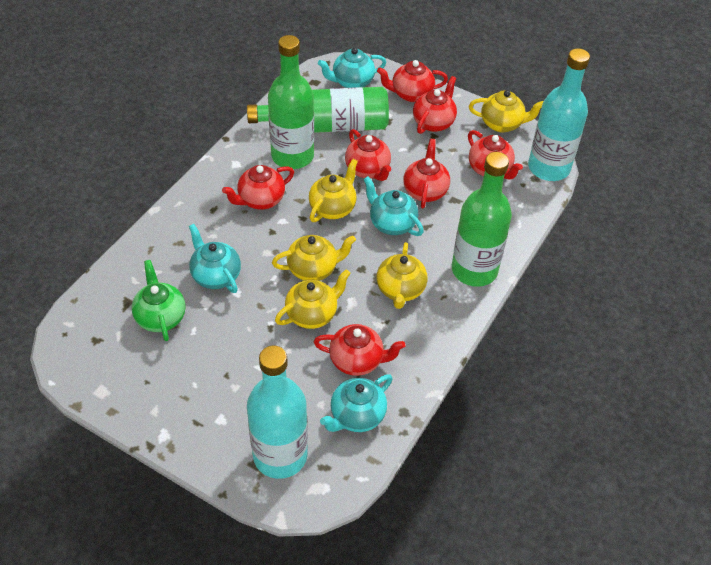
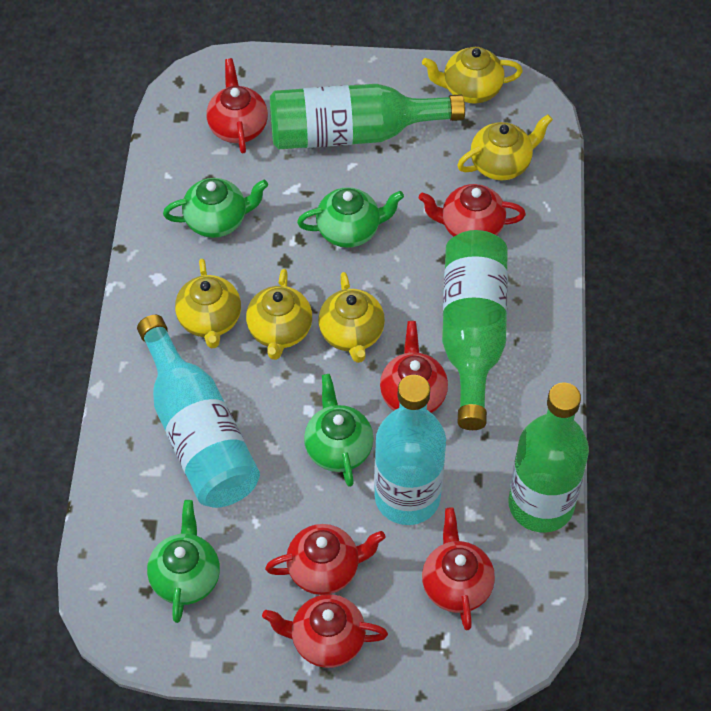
green teapot: 1 -> 4
red teapot: 7 -> 6
turquoise teapot: 4 -> 0

